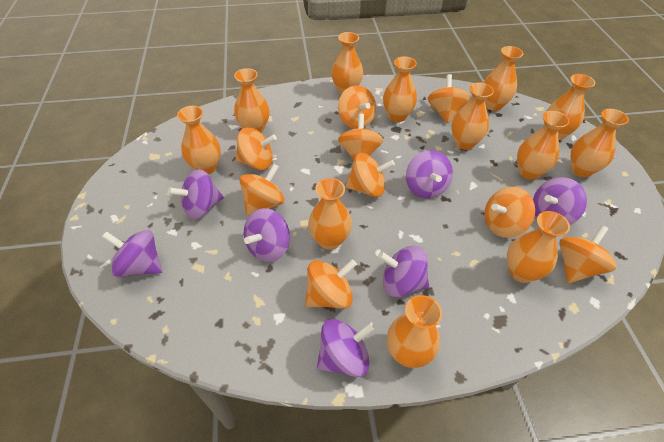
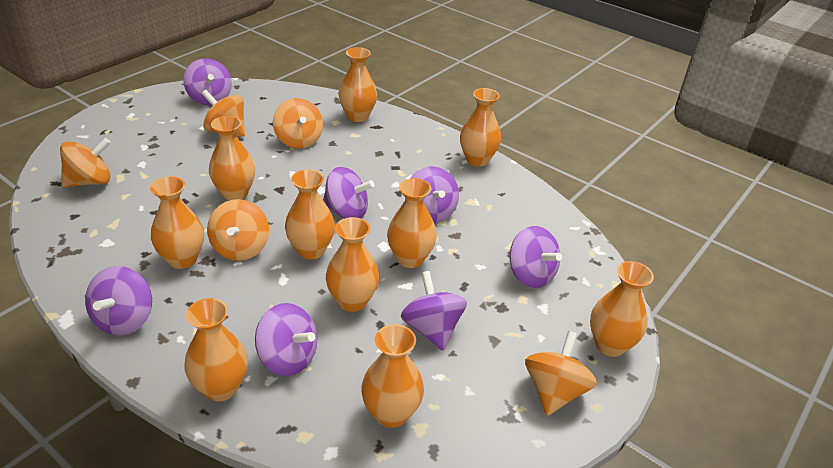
orange spinning top: 9 -> 5
orange vase: 12 -> 10

